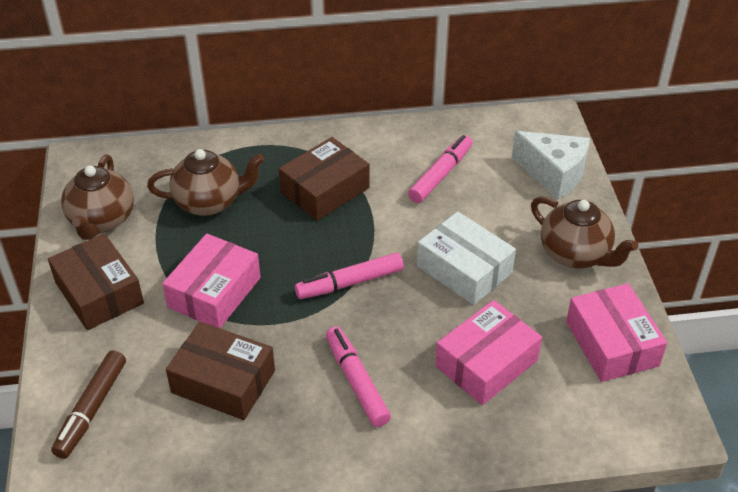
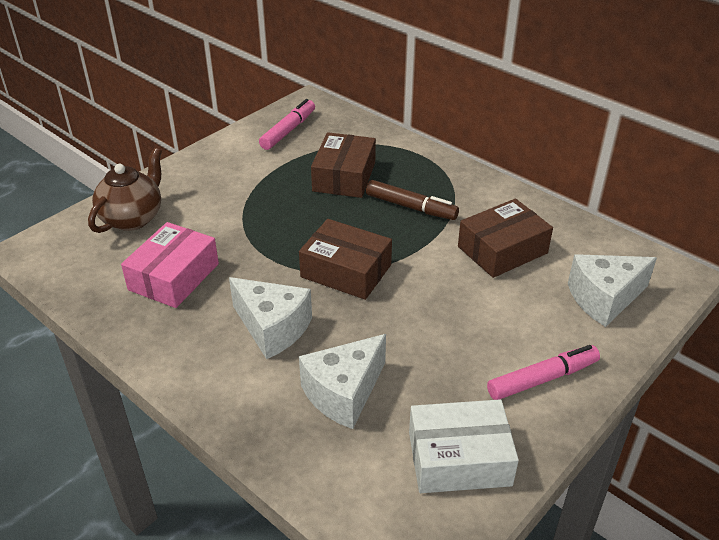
brown teapot: 3 -> 1
pink box: 3 -> 1
pink marker: 3 -> 2
white cheese: 1 -> 3

